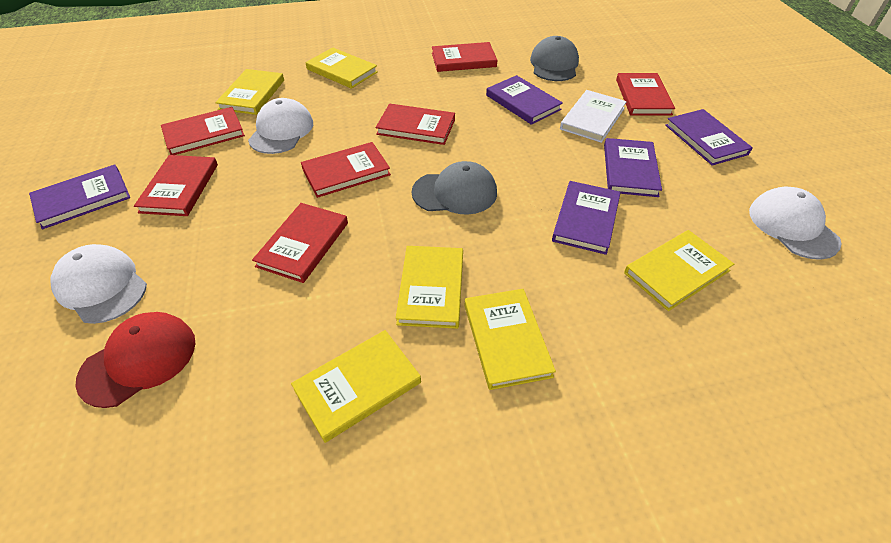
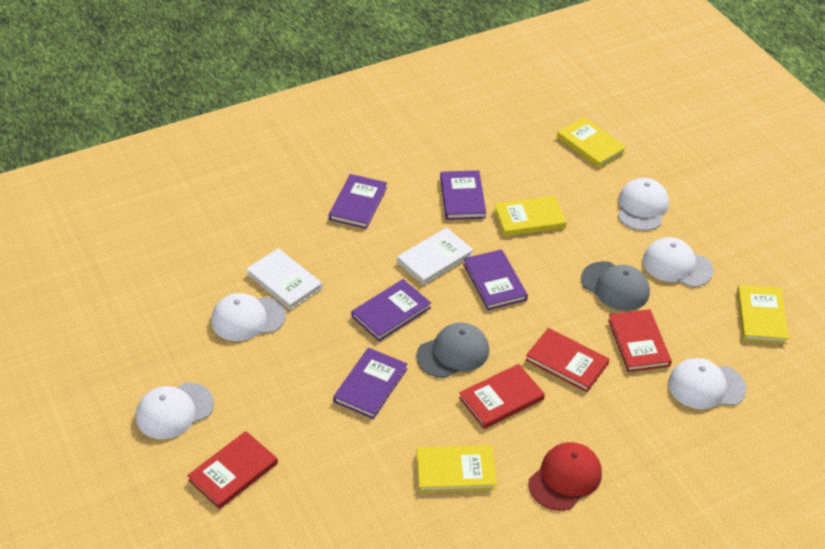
red book: 7 -> 4
white book: 1 -> 2
white cap: 3 -> 5
yellow book: 6 -> 4

